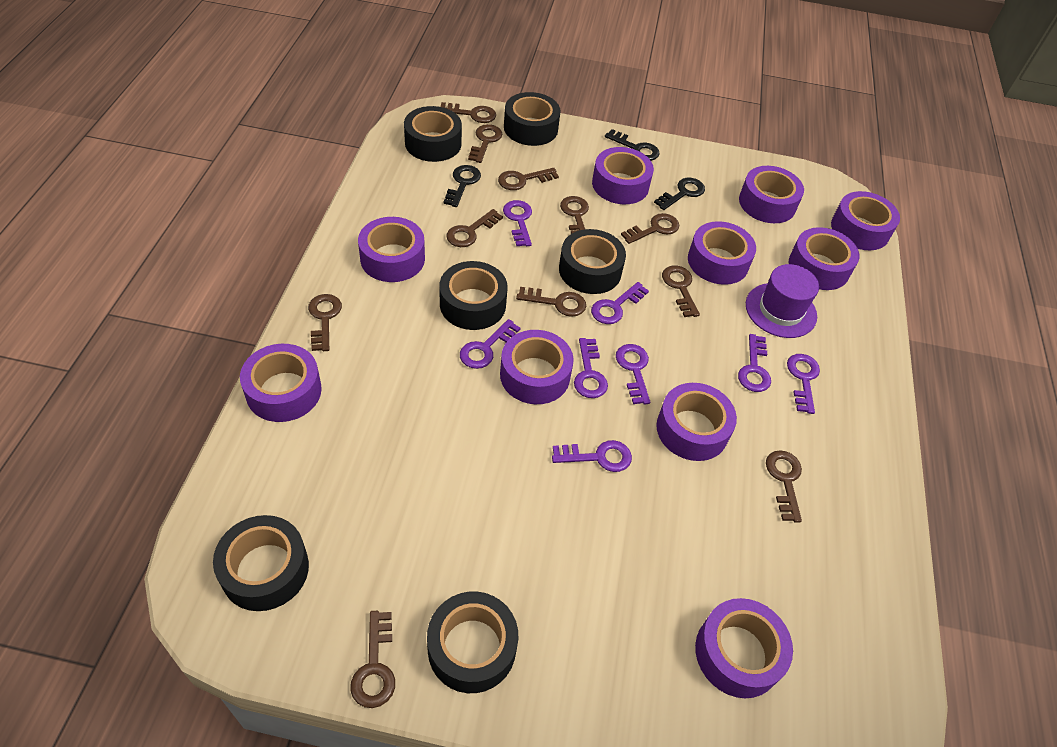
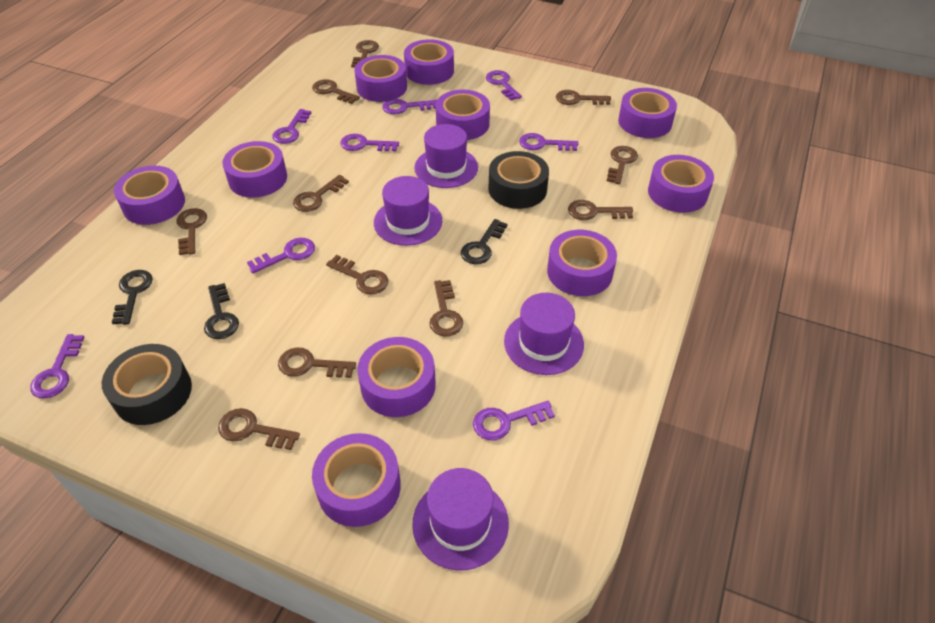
black tape: 6 -> 2
purple hat: 1 -> 4

